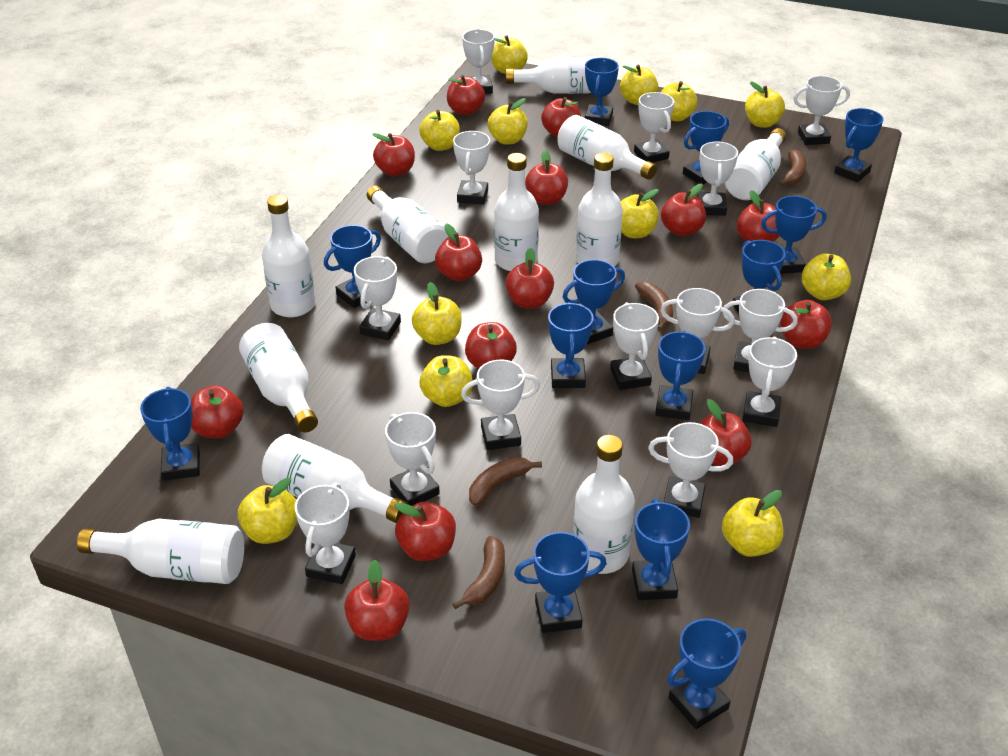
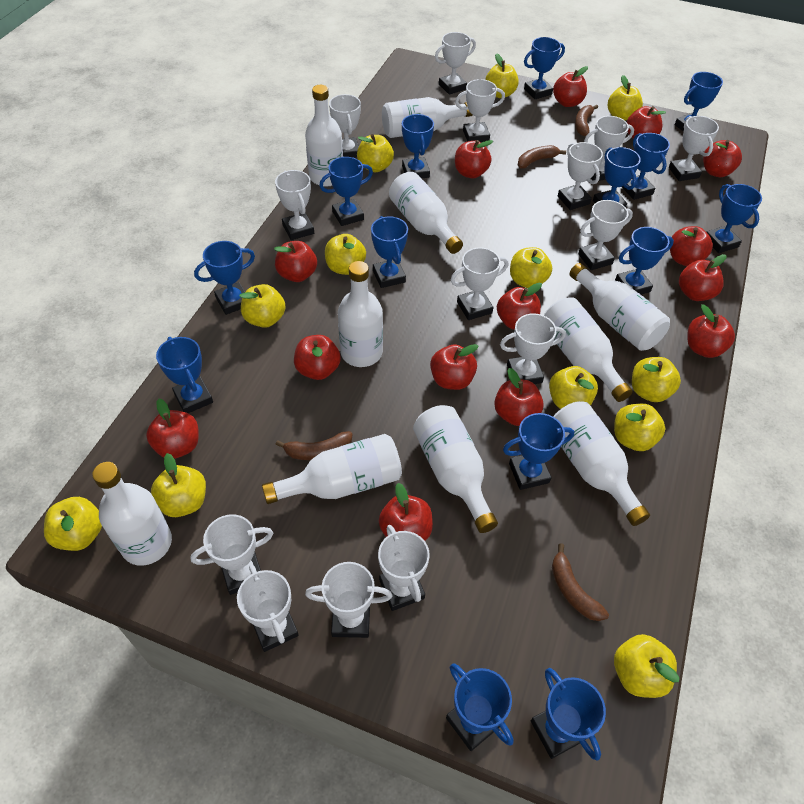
blue trophy: 13 -> 14
white bottle: 11 -> 10

